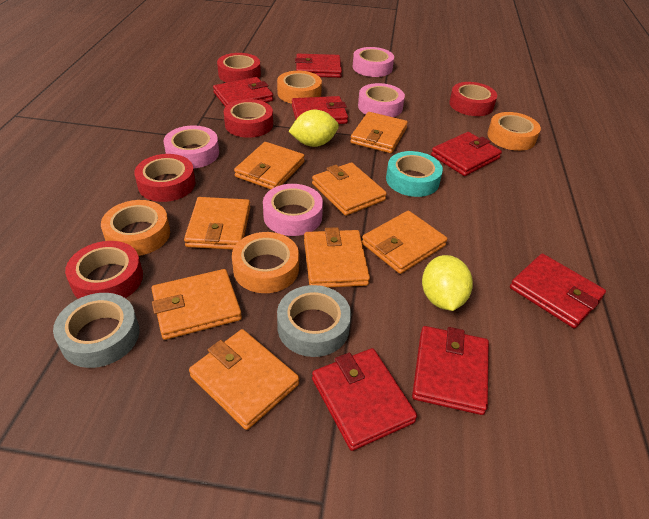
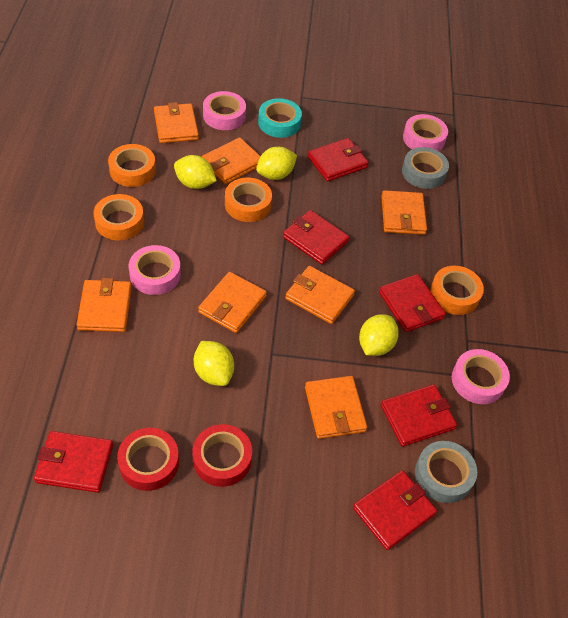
orange wallet: 8 -> 7
red tape: 5 -> 2
red wallet: 7 -> 6
yellow lemon: 2 -> 4

